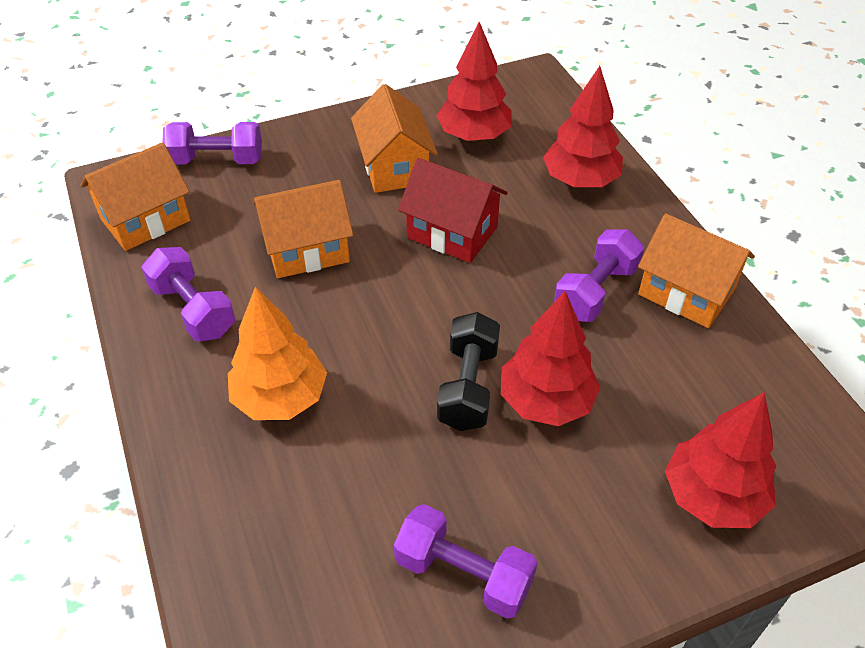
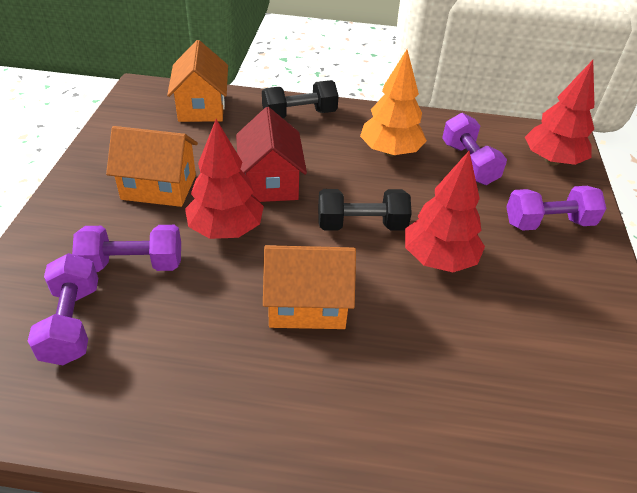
black dumbbell: 1 -> 2
orange house: 4 -> 3
red tree: 4 -> 3

